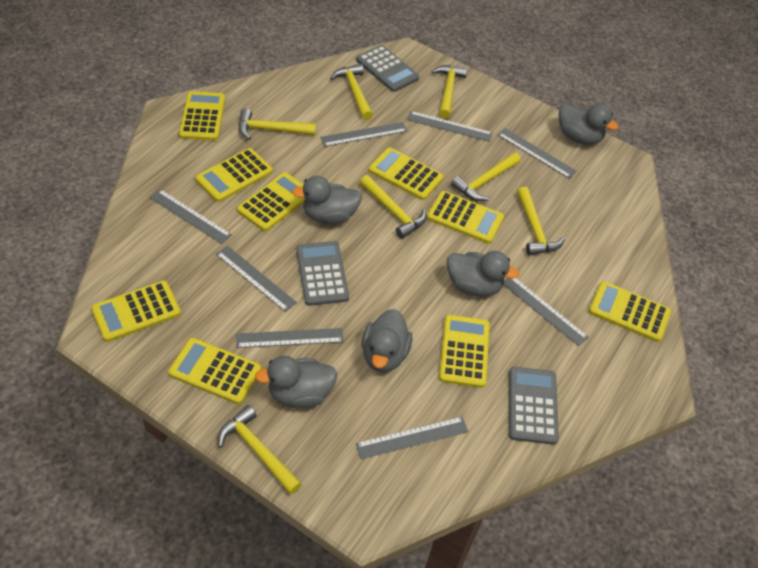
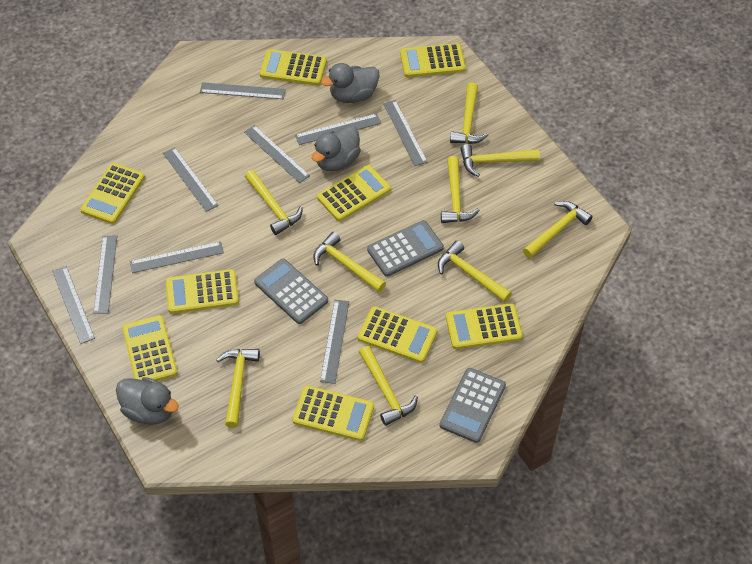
grey duck: 5 -> 3
grey ruler: 8 -> 9
yellow hammer: 7 -> 9

